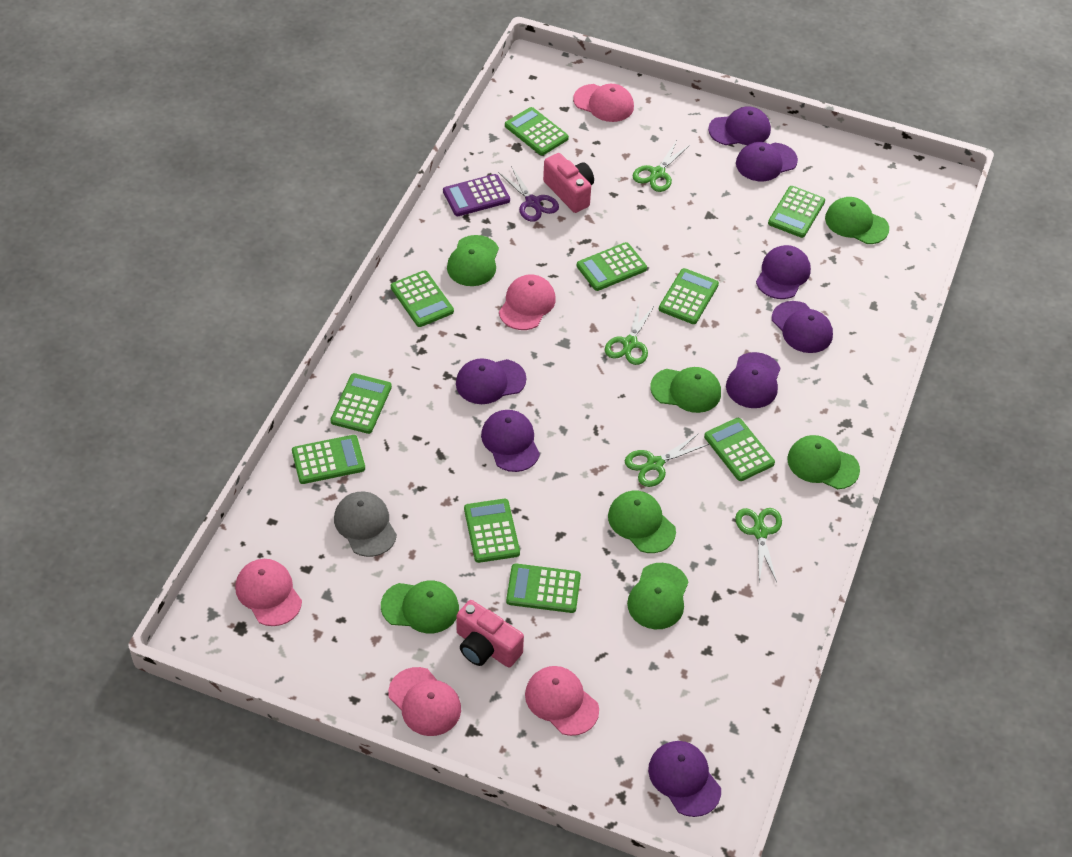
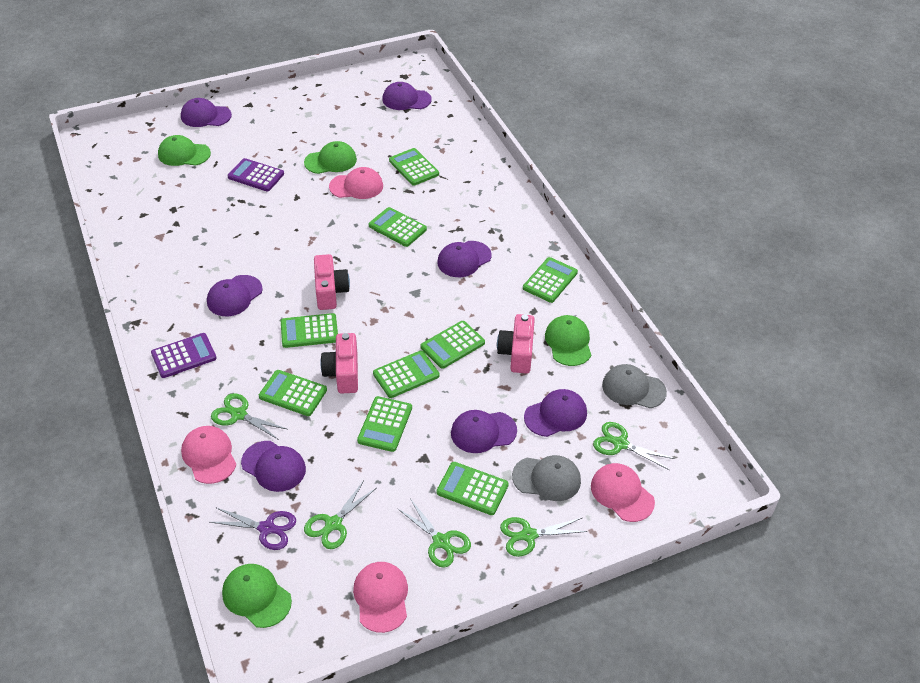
green calculator: 10 -> 9
green cap: 7 -> 4
green scissors: 4 -> 5
grey cap: 1 -> 2
pink camera: 2 -> 3
pink cap: 5 -> 4
purple calculator: 1 -> 2
purple cap: 8 -> 7

